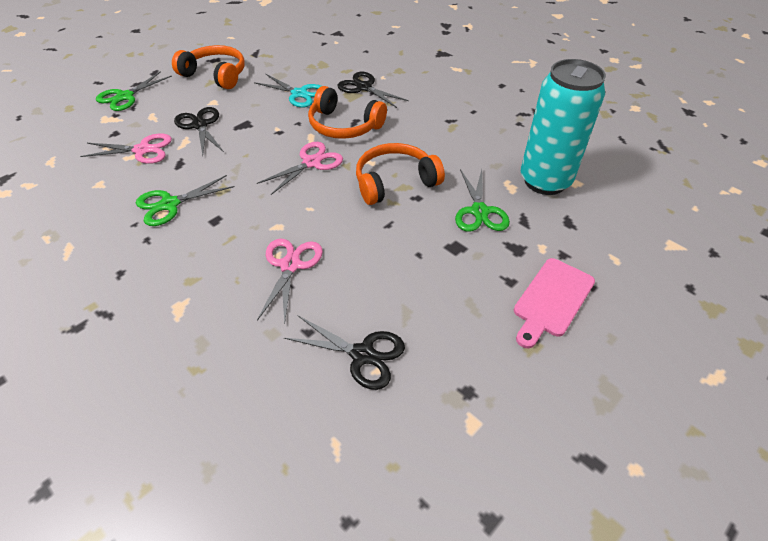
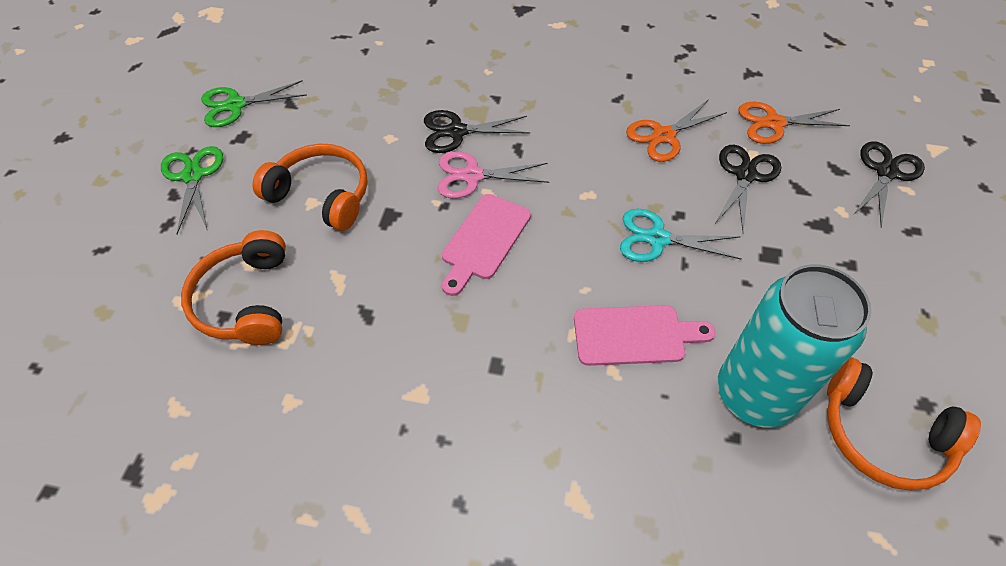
green scissors: 3 -> 2
orange scissors: 0 -> 2
pink cutting board: 1 -> 2
pink scissors: 3 -> 1

